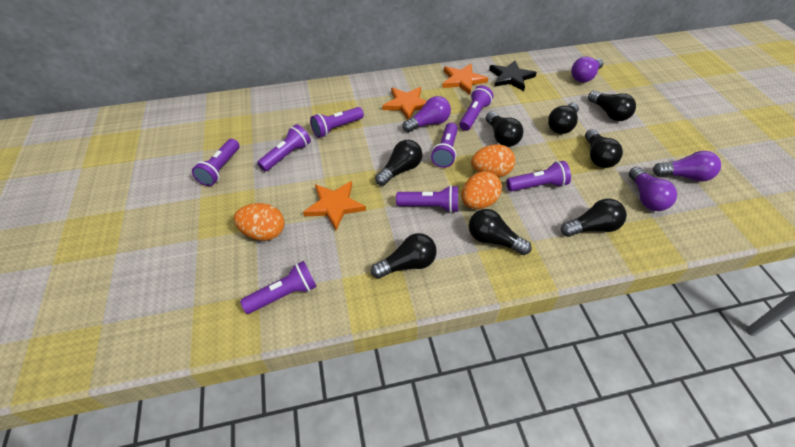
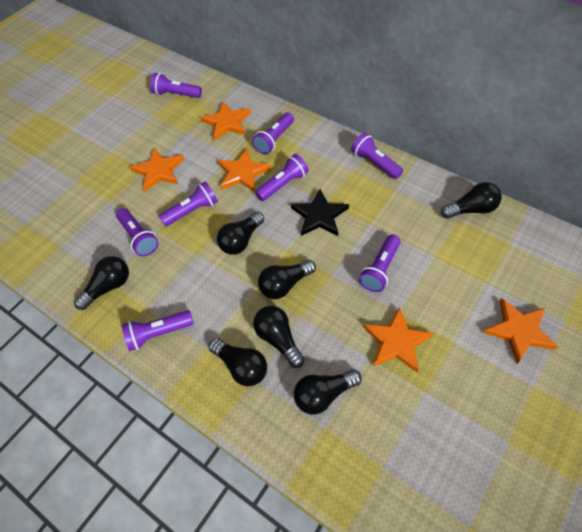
black light bulb: 8 -> 7
orange egg: 3 -> 0
orange star: 3 -> 5
purple light bulb: 4 -> 0

